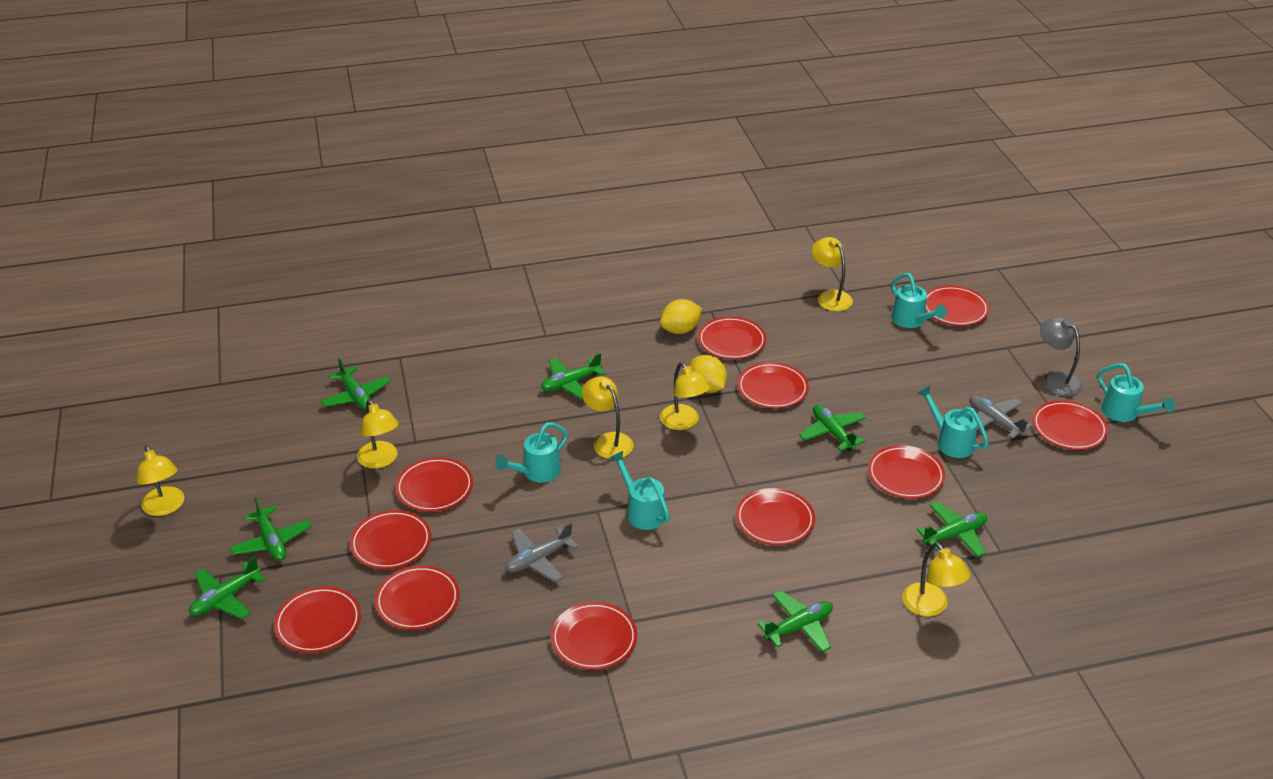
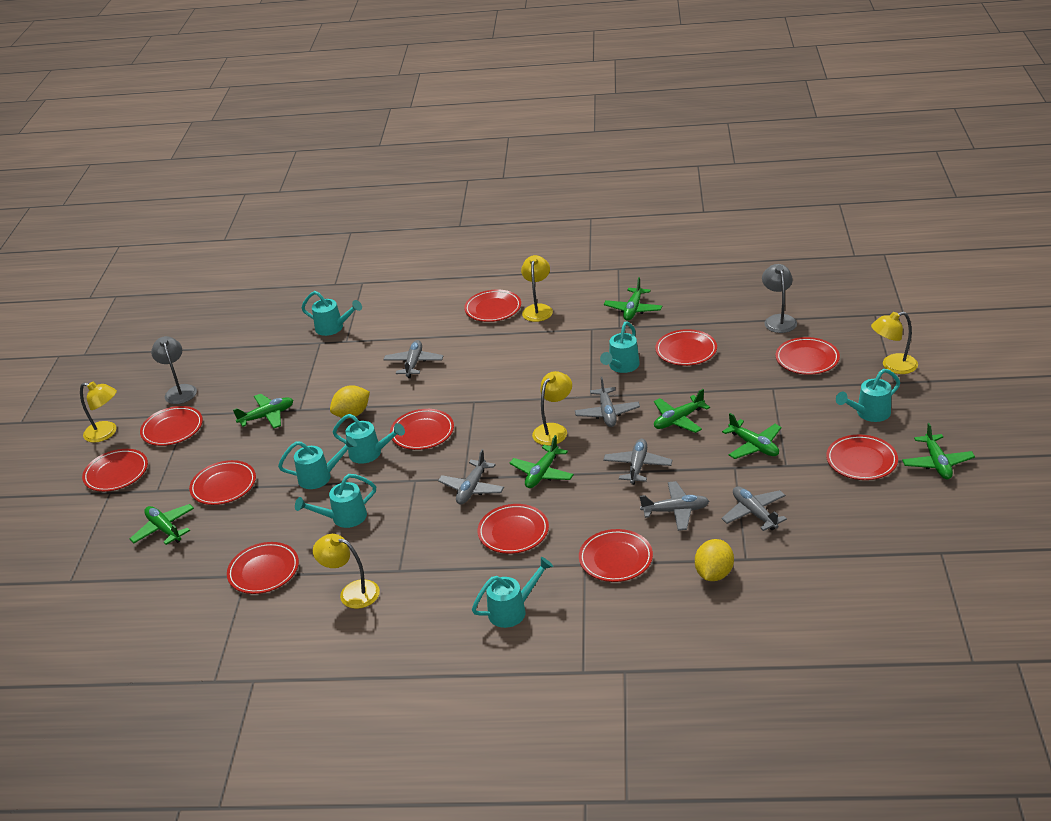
grey lamp: 1 -> 2
grey plane: 2 -> 6
turquoise watering can: 5 -> 7
yellow lamp: 6 -> 5

